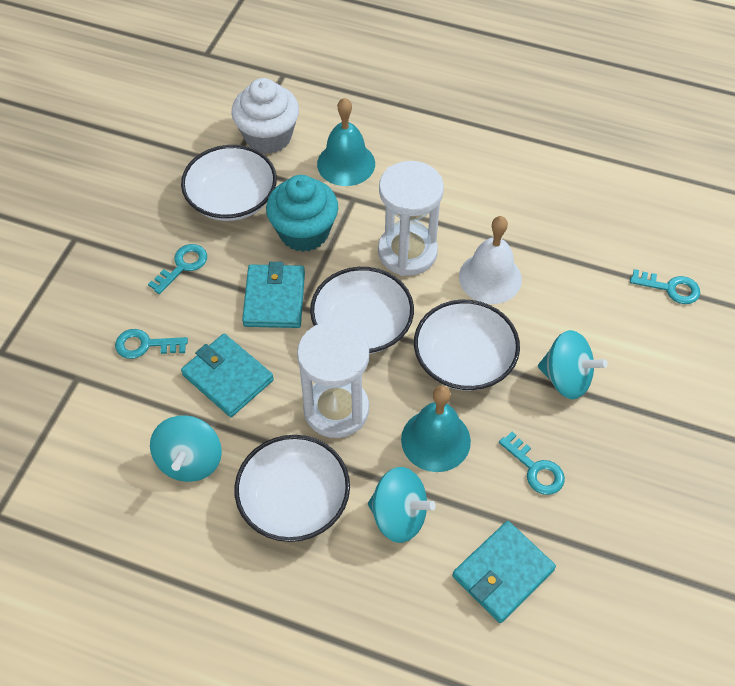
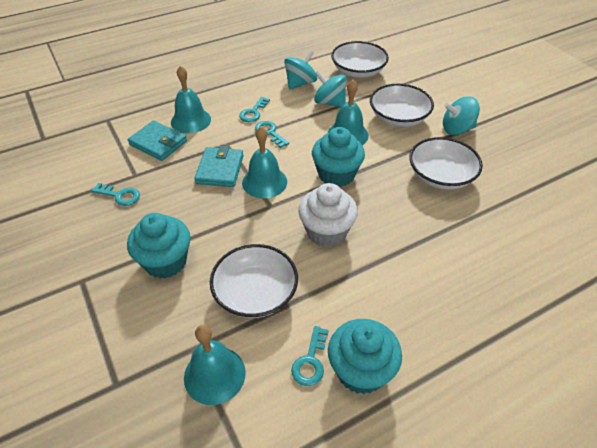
turquoise bell: 2 -> 4
turquoise cupcake: 1 -> 3
turquoise wallet: 3 -> 2
white bell: 1 -> 0
white hourglass: 2 -> 0

